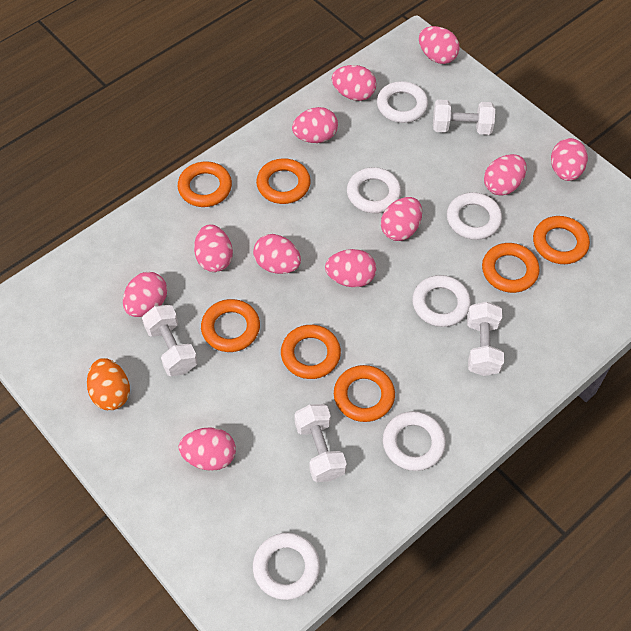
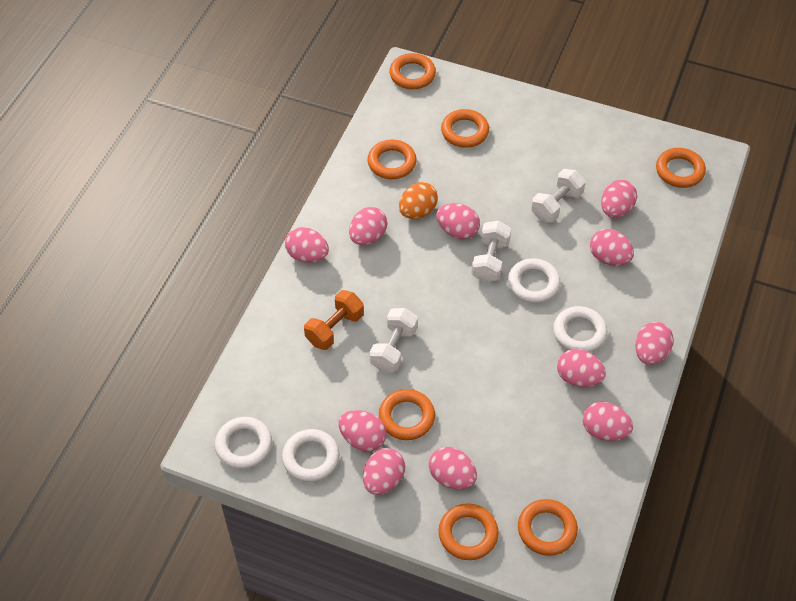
orange dumbbell: 0 -> 1
white dumbbell: 4 -> 3
white ring: 6 -> 4

